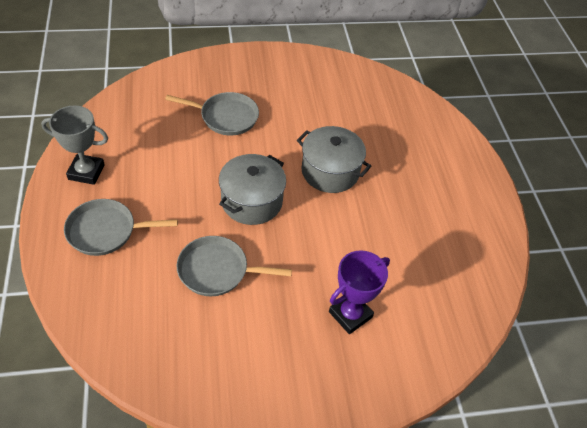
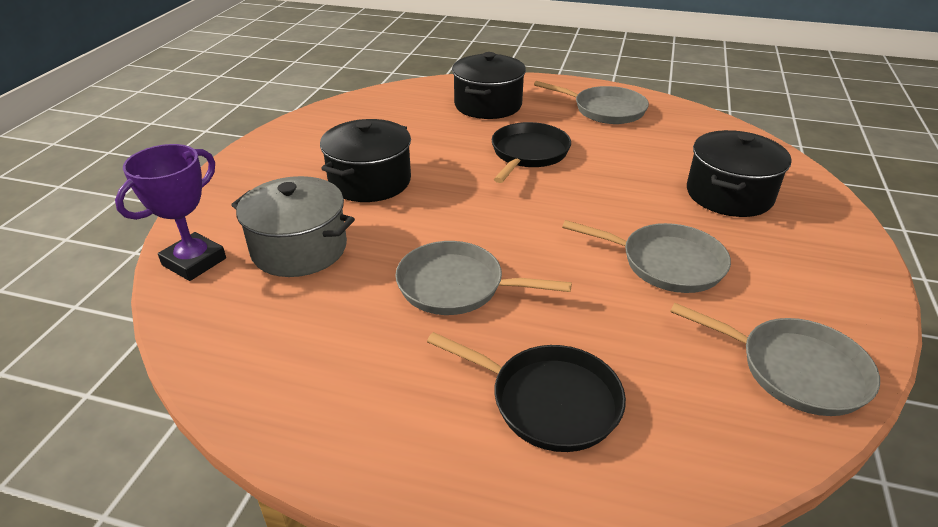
black pan: 0 -> 2
black pot: 0 -> 3
grey pan: 3 -> 4
grey pot: 2 -> 1
grey trophy: 1 -> 0

